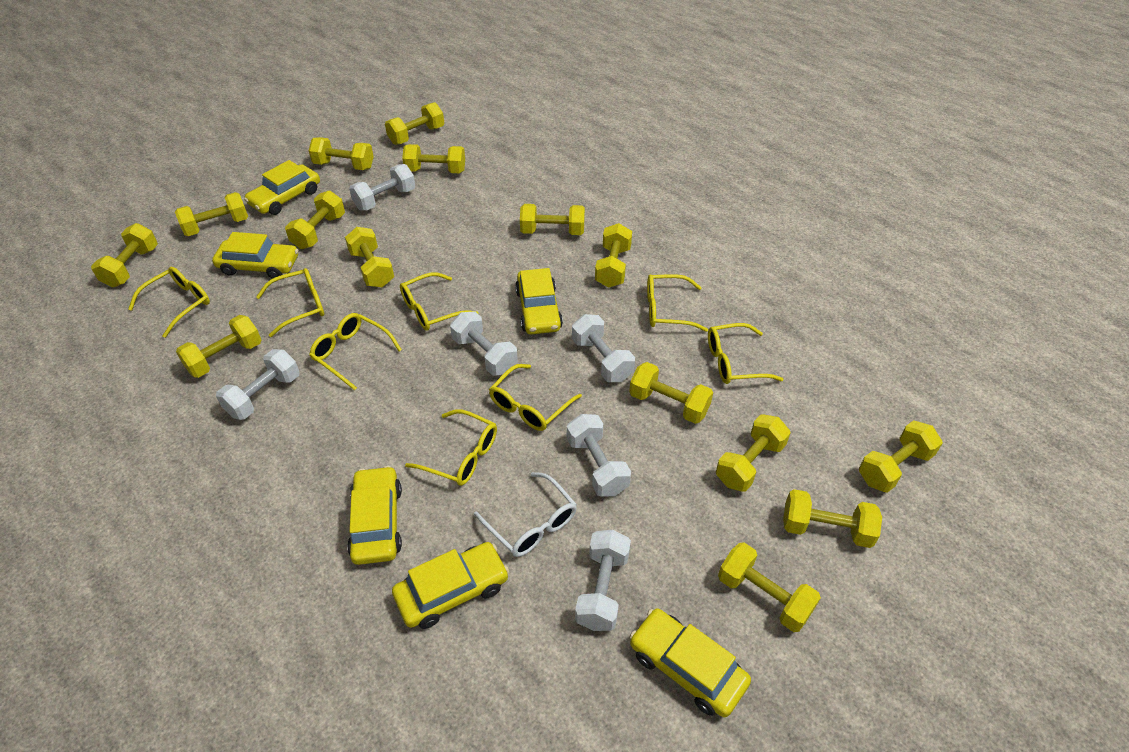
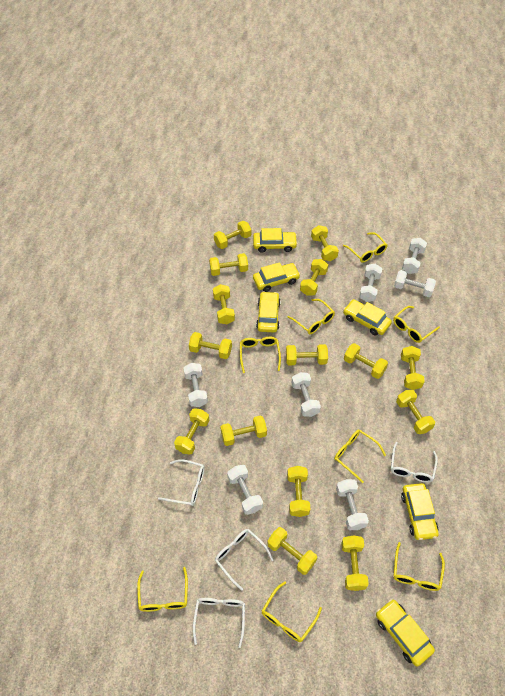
white dumbbell: 6 -> 7
white glasses: 1 -> 4

